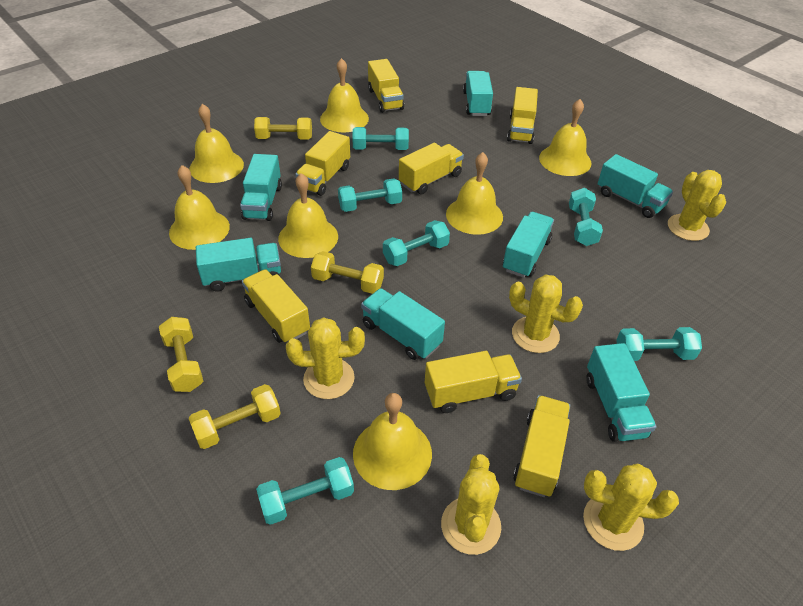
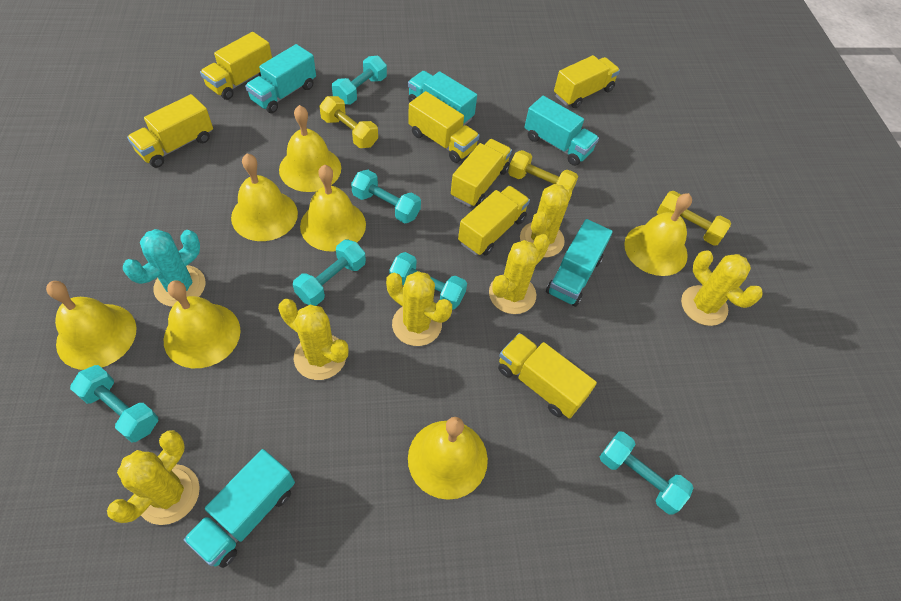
turquoise cactus: 0 -> 1
turquoise truck: 7 -> 5
yellow cactus: 5 -> 6
yellow dumbbell: 4 -> 3

